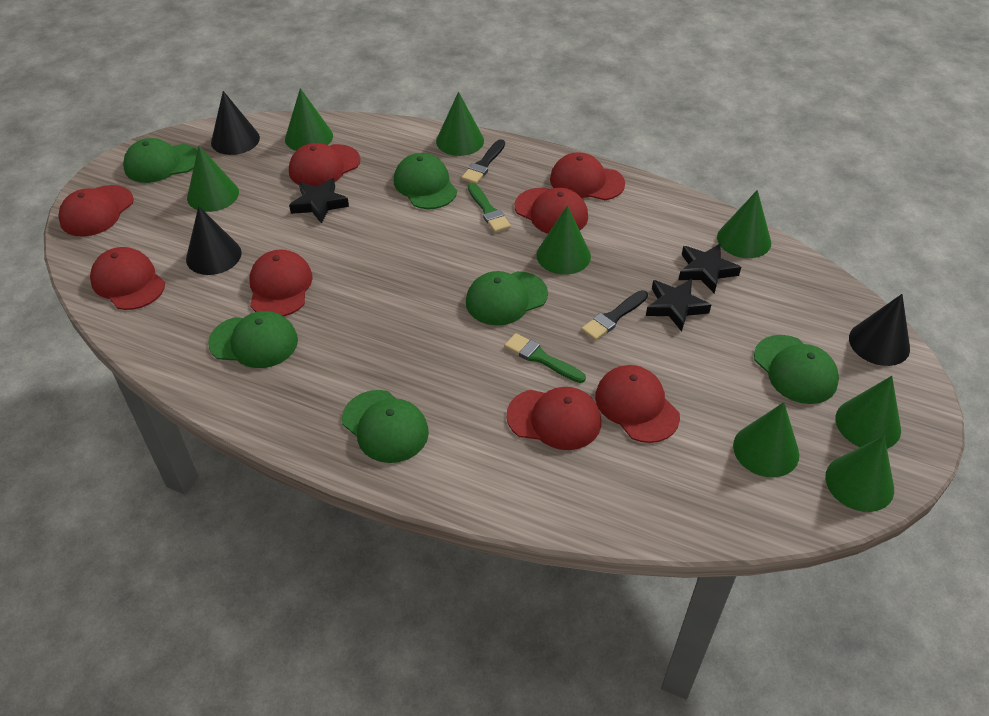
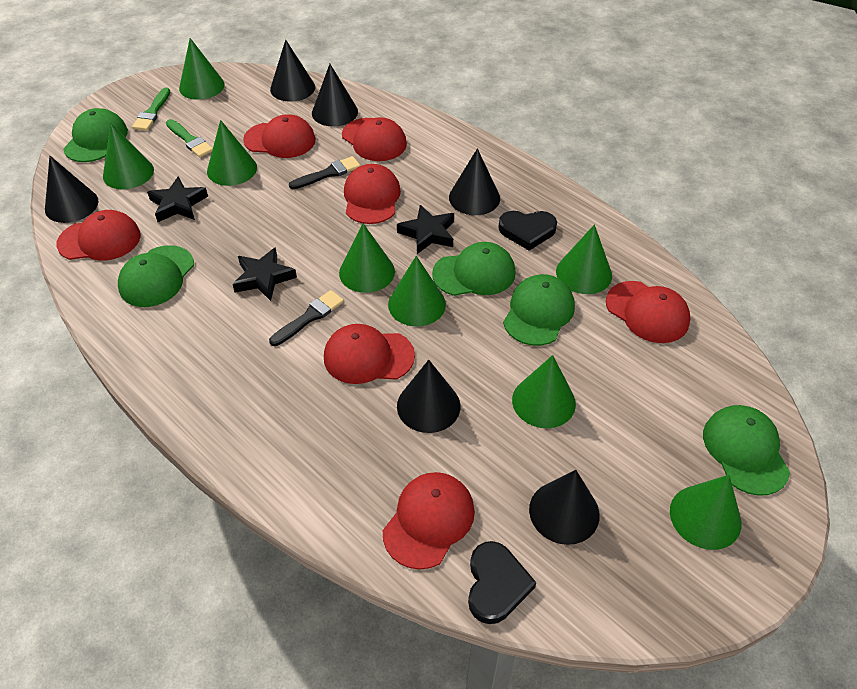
black cone: 3 -> 6
black heart: 0 -> 2
green cap: 6 -> 5
red cap: 8 -> 7

